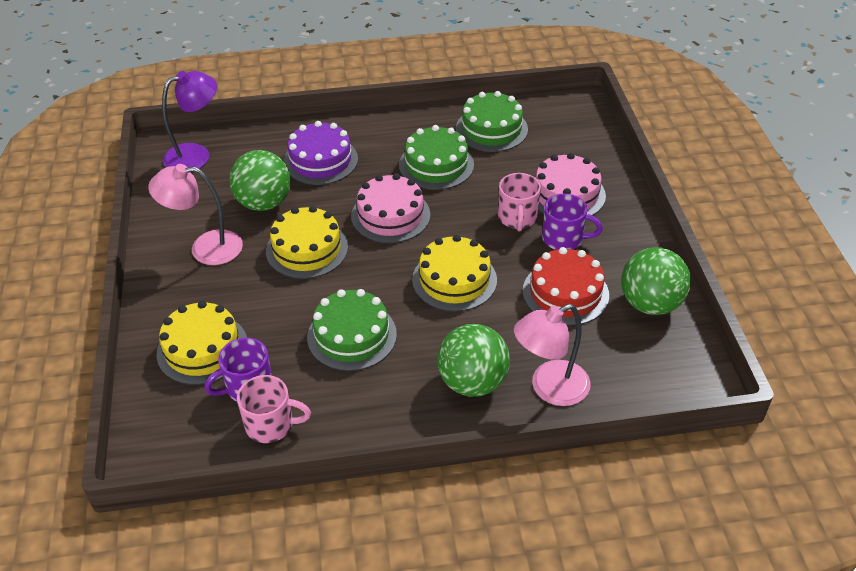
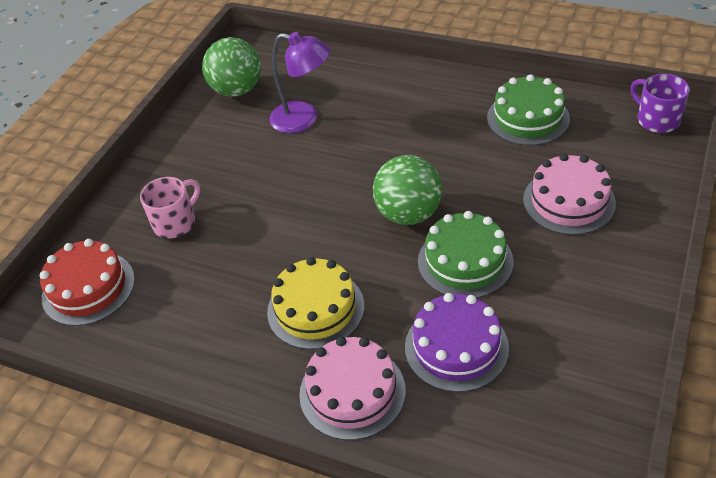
green ball: 3 -> 2
green cake: 3 -> 2
pink lamp: 2 -> 0
pink mug: 2 -> 1
purple mug: 2 -> 1
yellow cake: 3 -> 1

